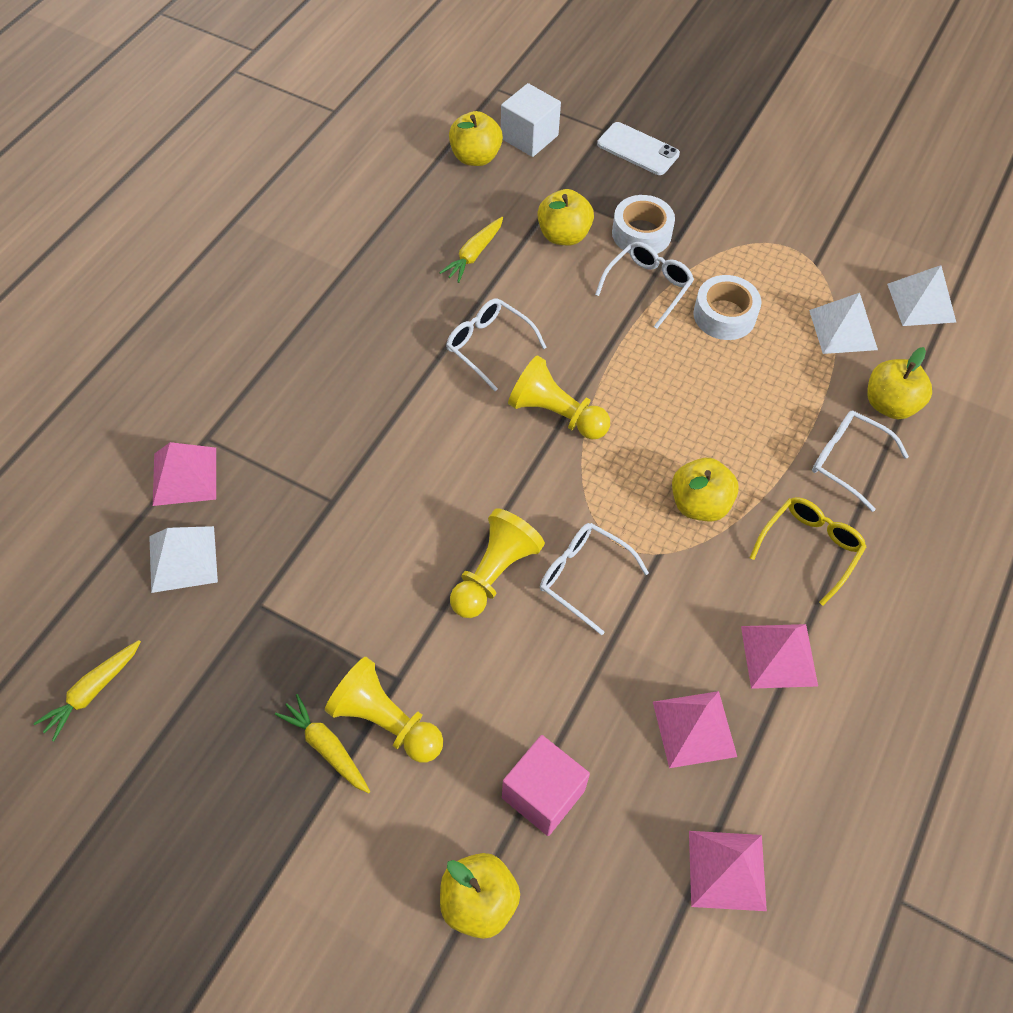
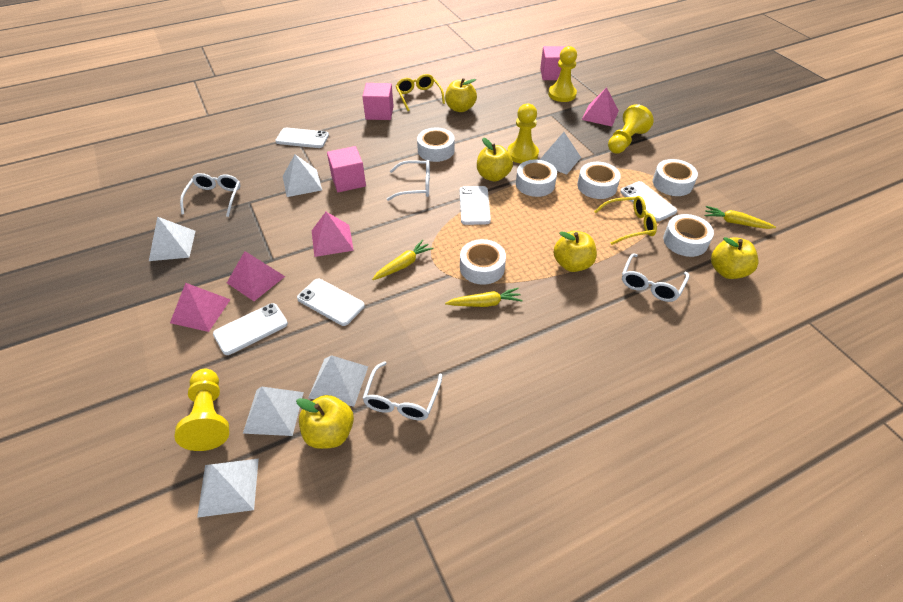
pink cube: 1 -> 3
white cube: 1 -> 0
white phone: 1 -> 5
white pyramid: 3 -> 6
white tape: 2 -> 6
yellow glasses: 1 -> 2
yellow pawn: 3 -> 4

